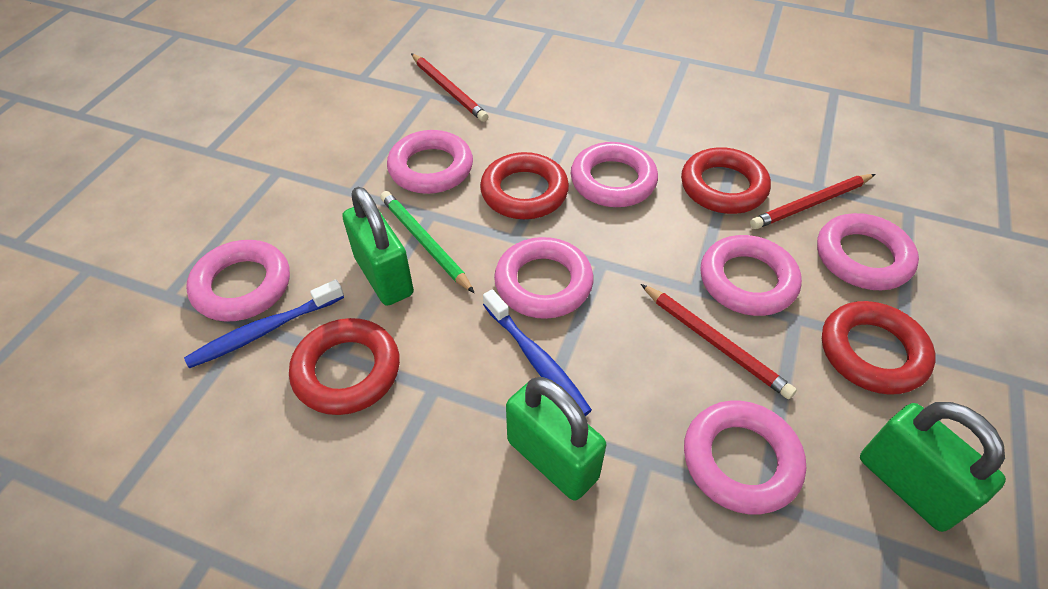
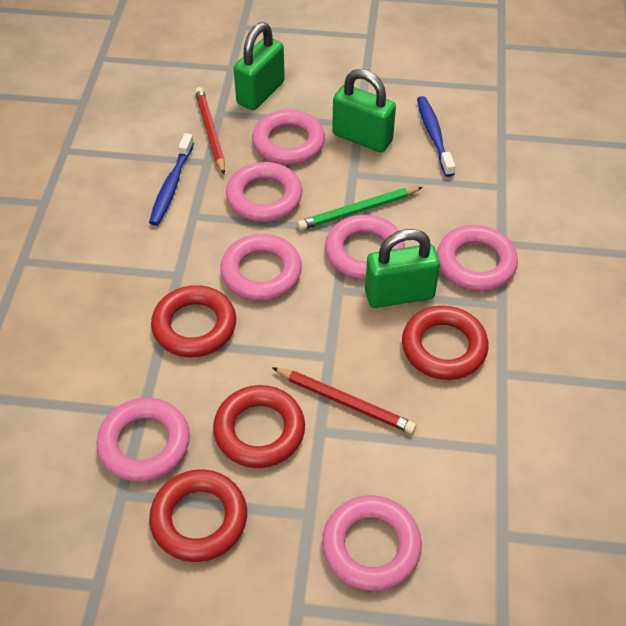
red pencil: 3 -> 2

